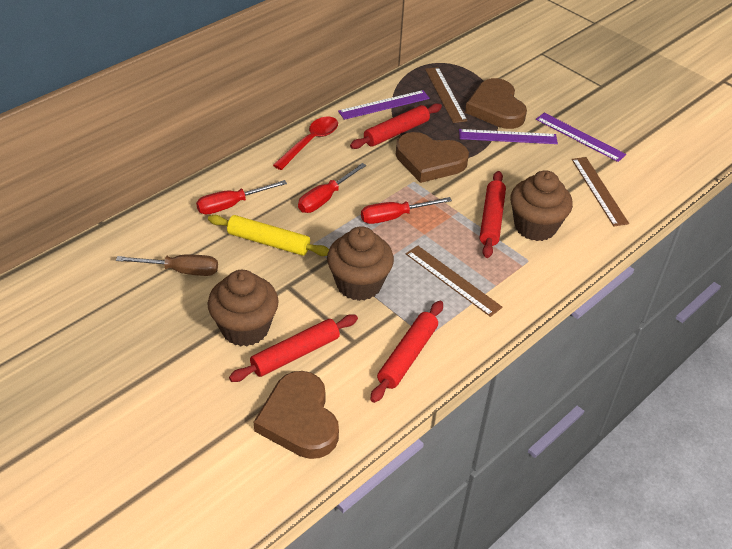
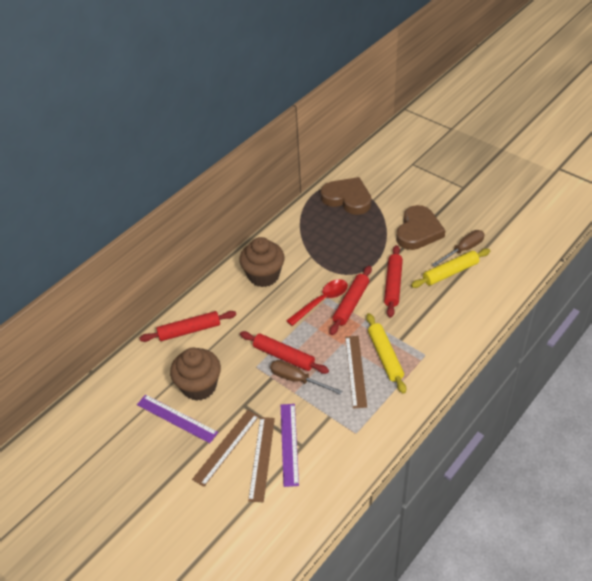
brown cupcake: 3 -> 2
brown heart: 3 -> 2
brown screwdriver: 1 -> 2
purple ruler: 3 -> 2
red screwdriver: 3 -> 0
yellow rolling pin: 1 -> 2

